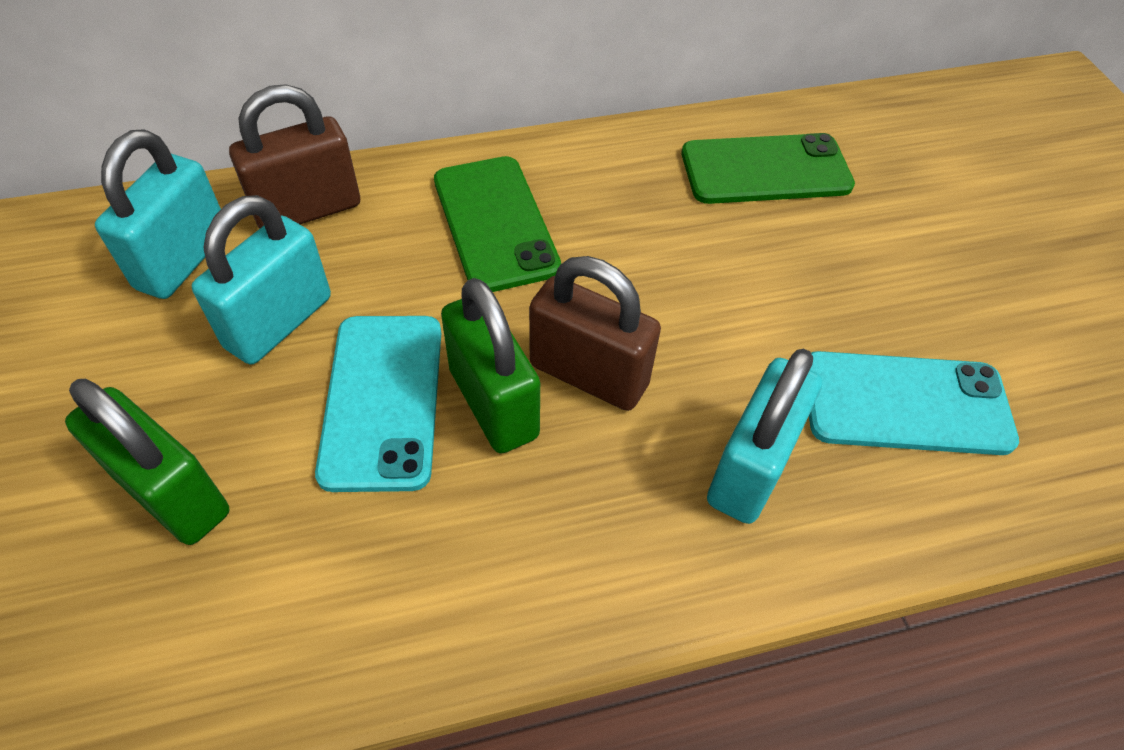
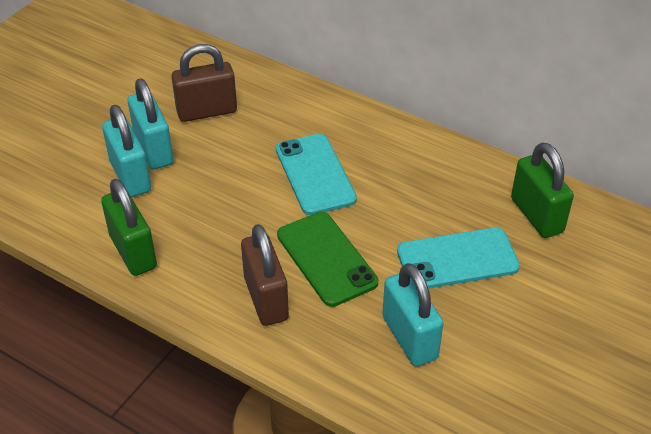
green phone: 2 -> 1

